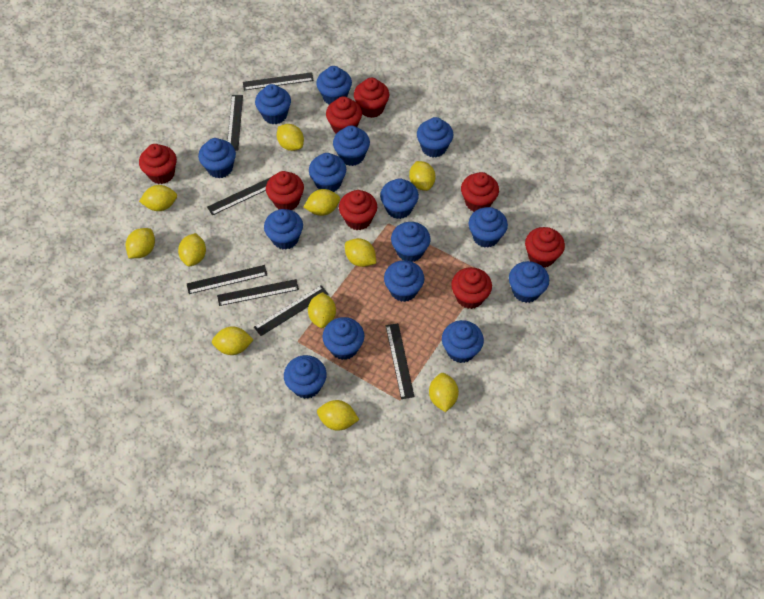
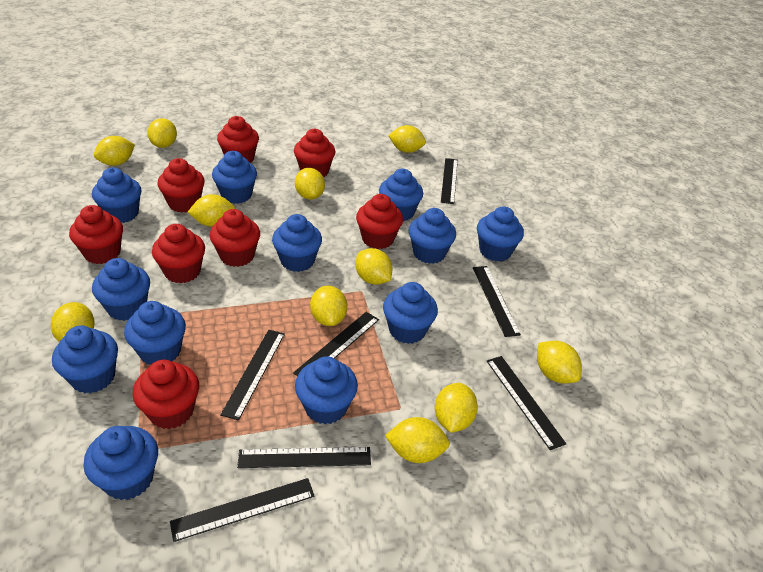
blue cupcake: 15 -> 12

